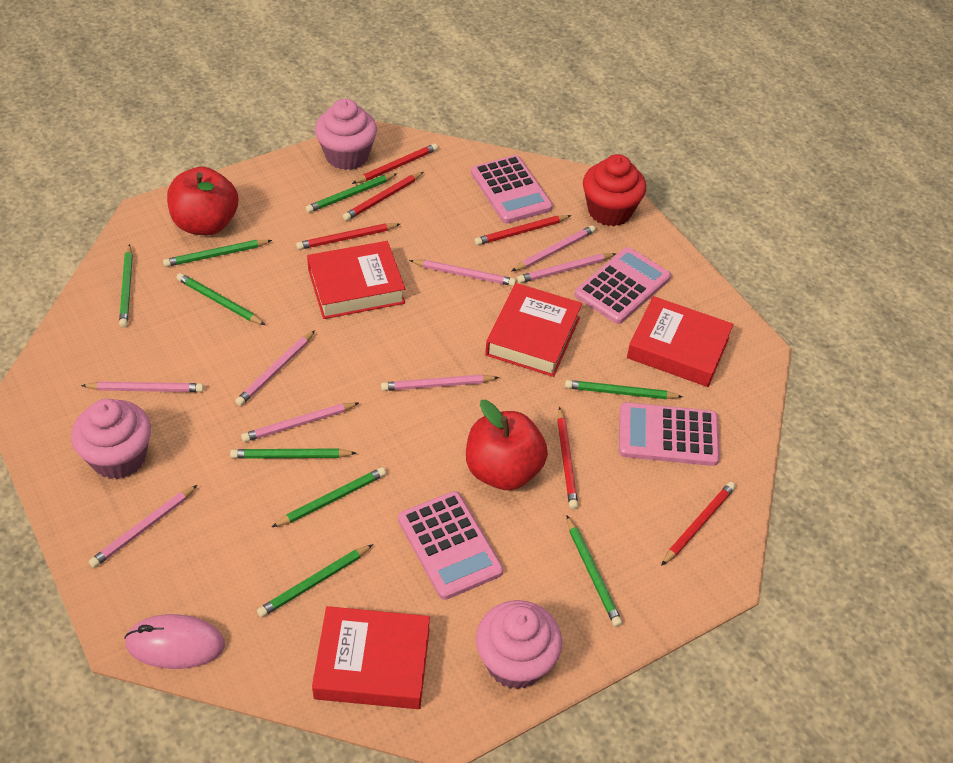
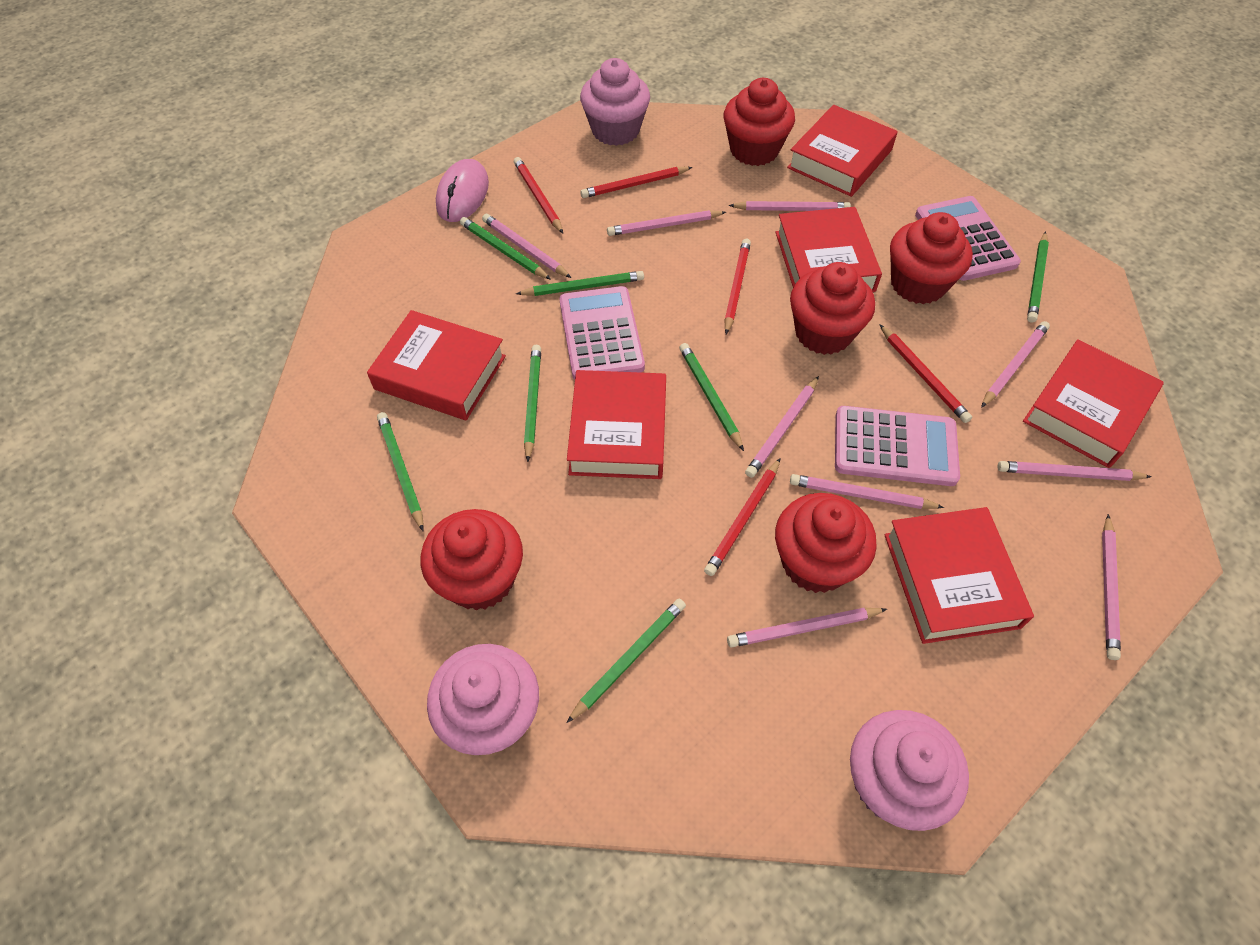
green pencil: 9 -> 7
pink calculator: 4 -> 3
pink pencil: 8 -> 9
red apple: 2 -> 0
red book: 4 -> 6
red cupcake: 1 -> 5
red pencil: 6 -> 5

